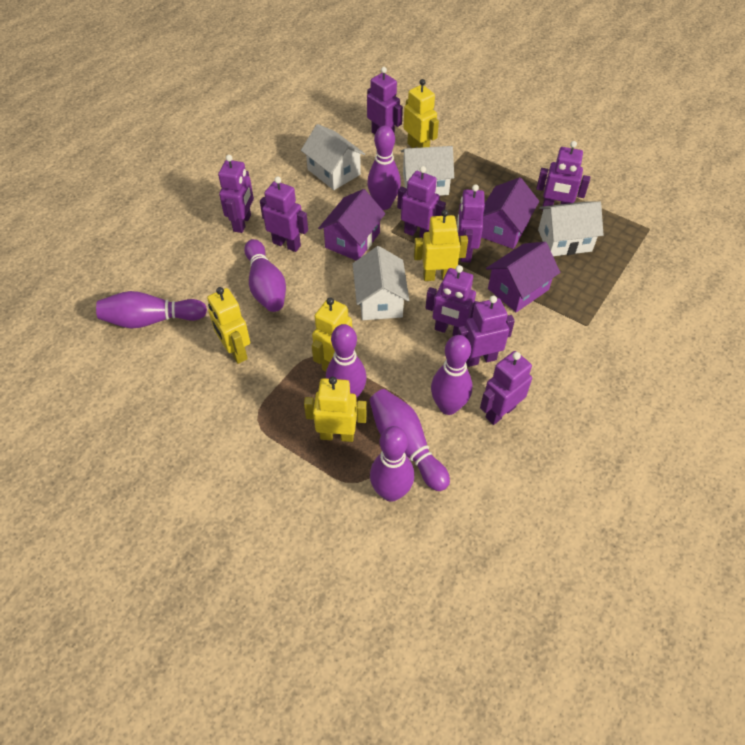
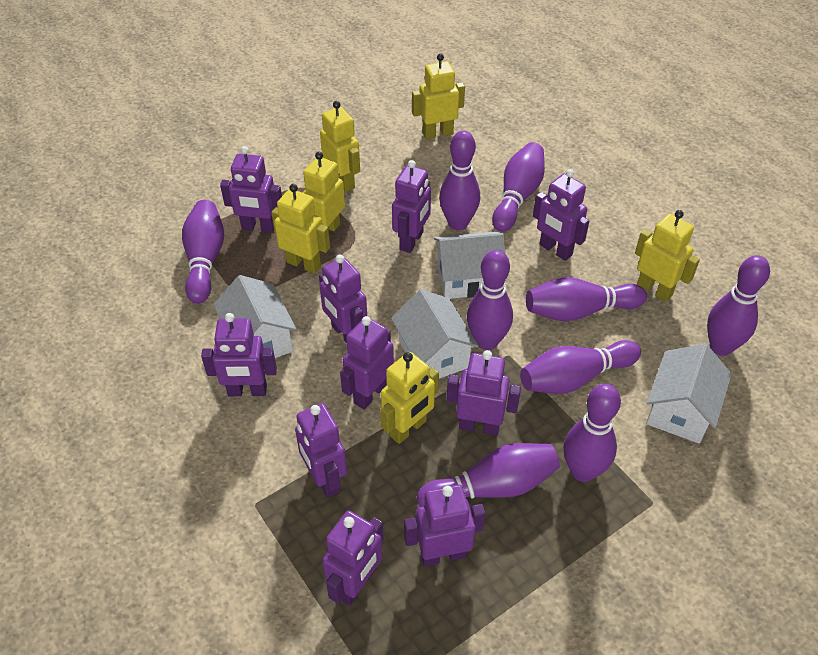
purple bowling pin: 7 -> 9
purple house: 3 -> 0
purple robot: 9 -> 10
yellow robot: 5 -> 6

